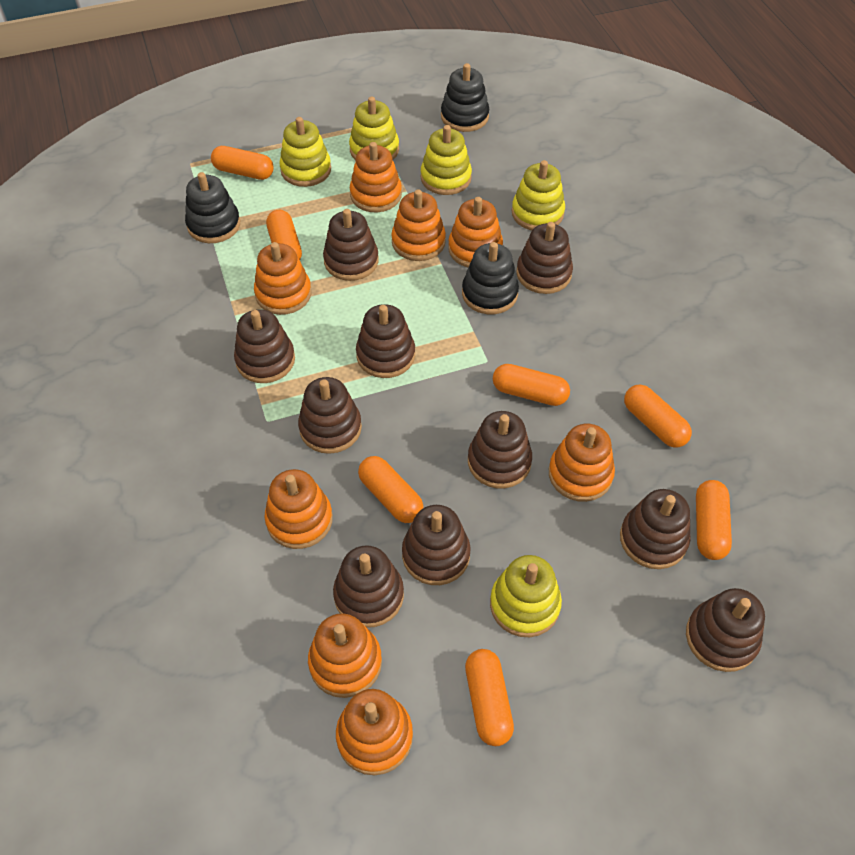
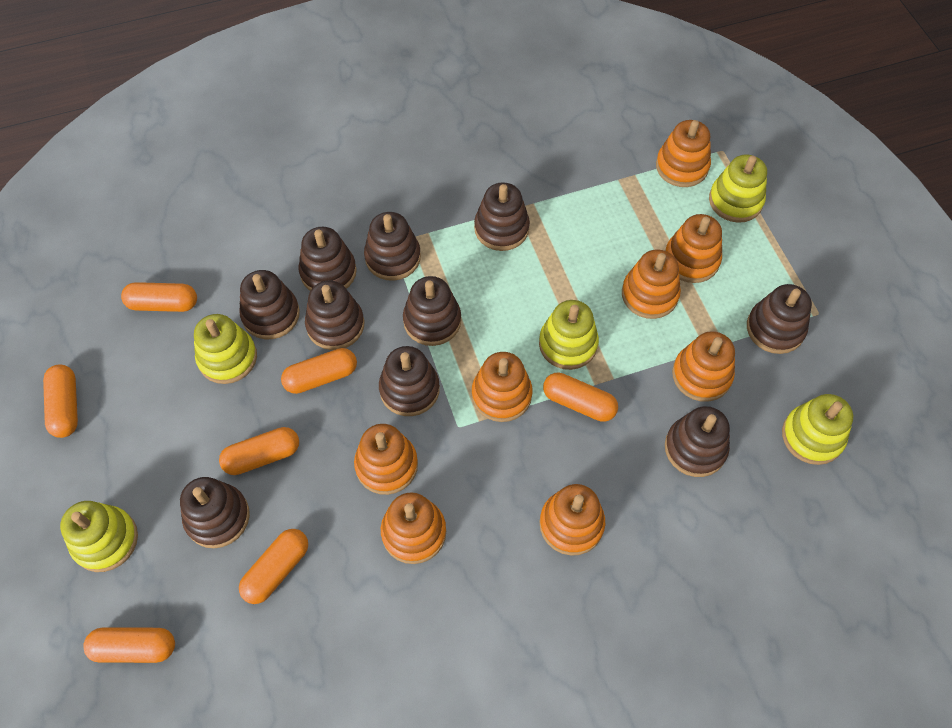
black stacking toy: 3 -> 0

